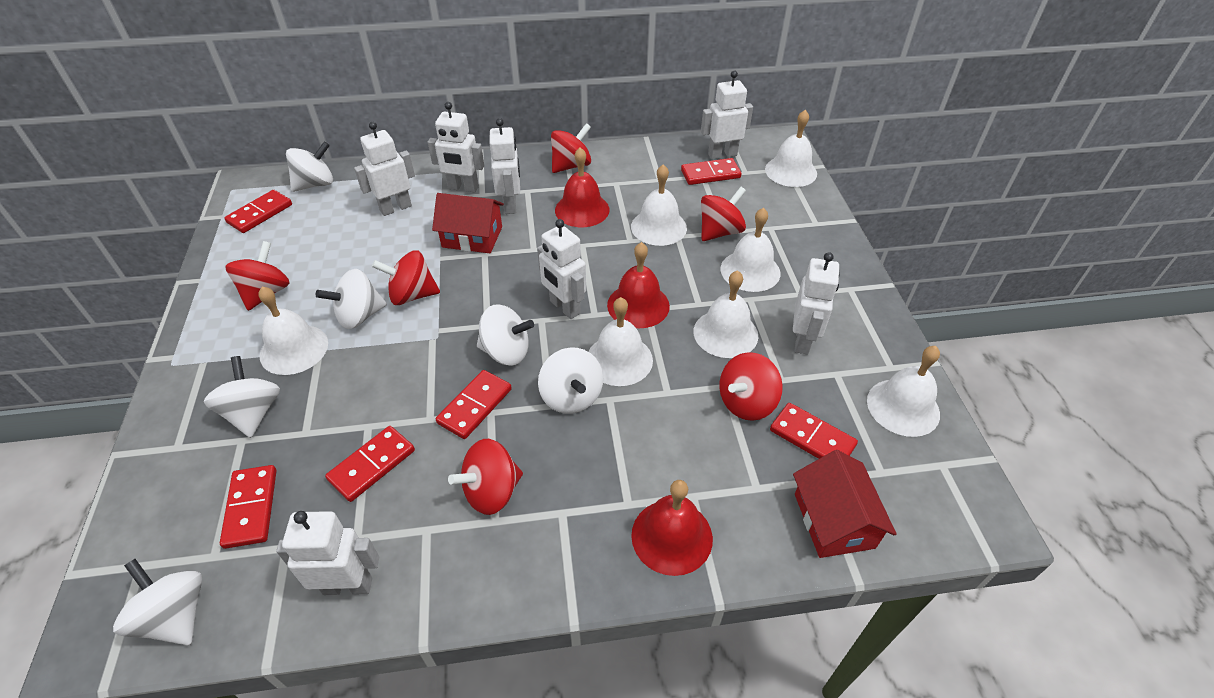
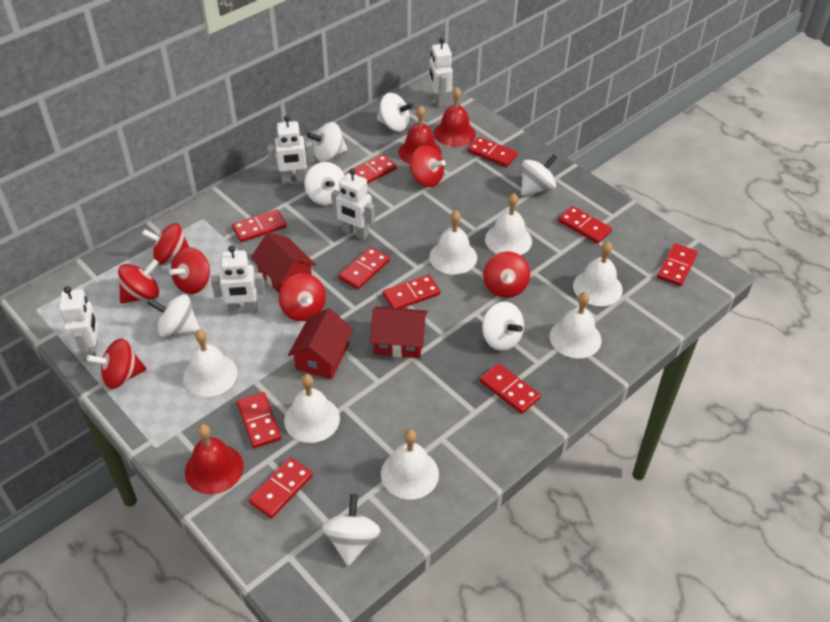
red domino: 6 -> 10
red house: 2 -> 3
red spinning top: 6 -> 7
white robot: 7 -> 5
white spinning top: 6 -> 7

